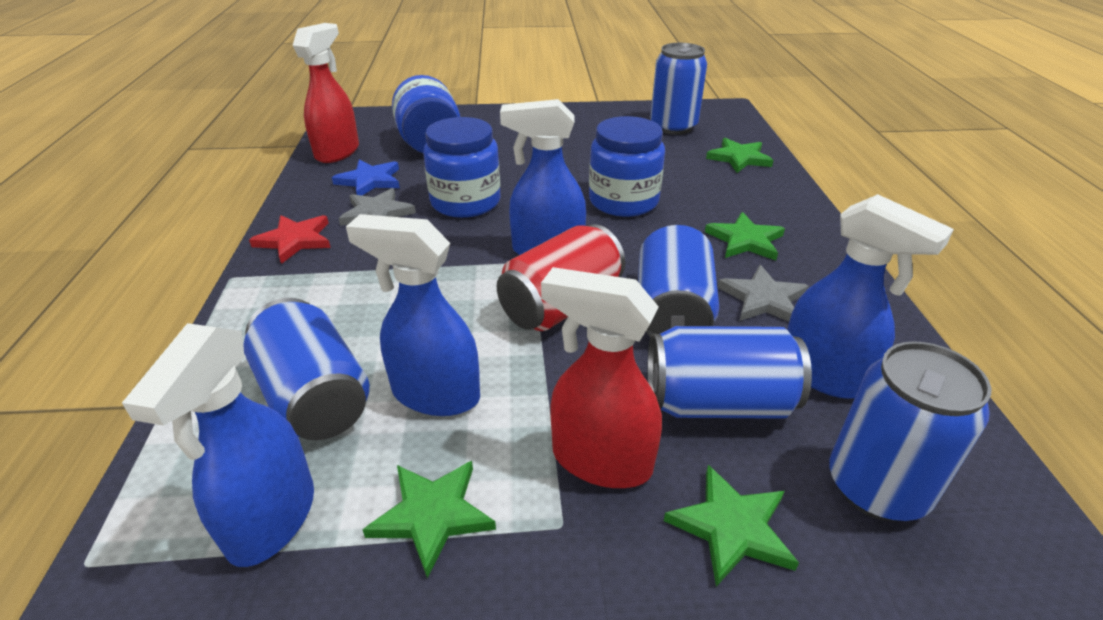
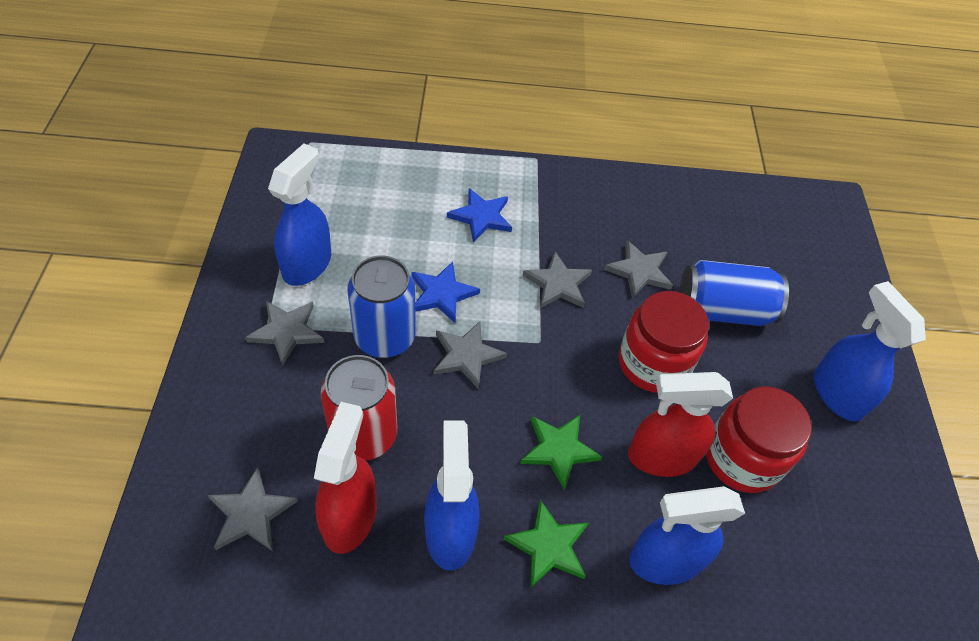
blue can: 5 -> 2
blue jar: 3 -> 0
blue star: 1 -> 2
green star: 4 -> 2
grey star: 2 -> 5
red jar: 0 -> 2
red star: 1 -> 0

